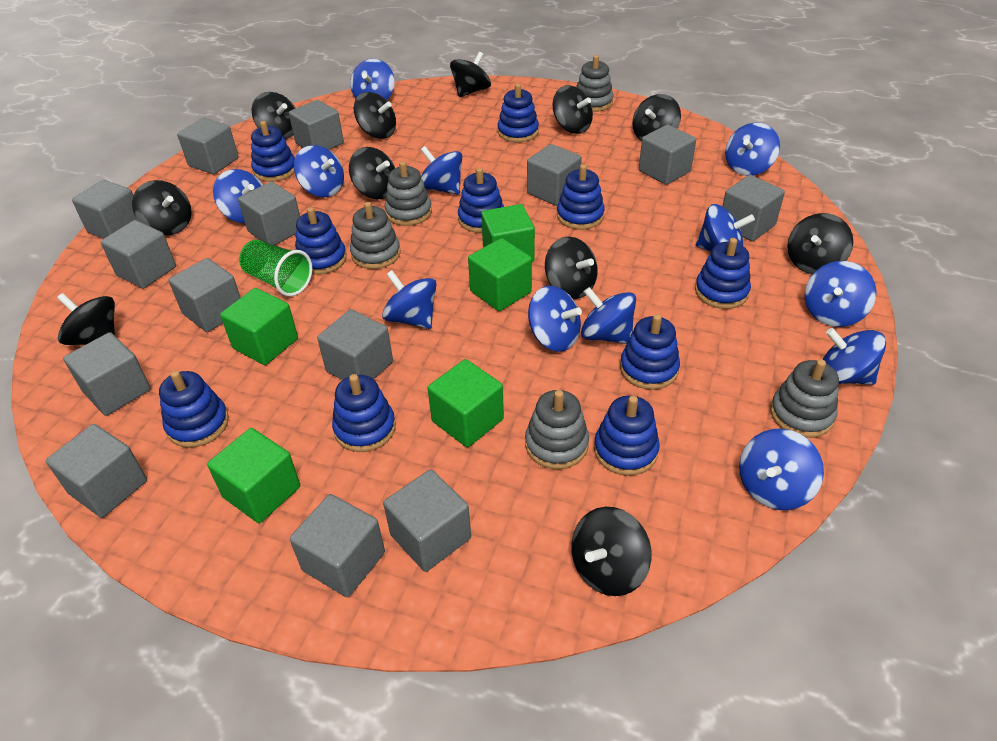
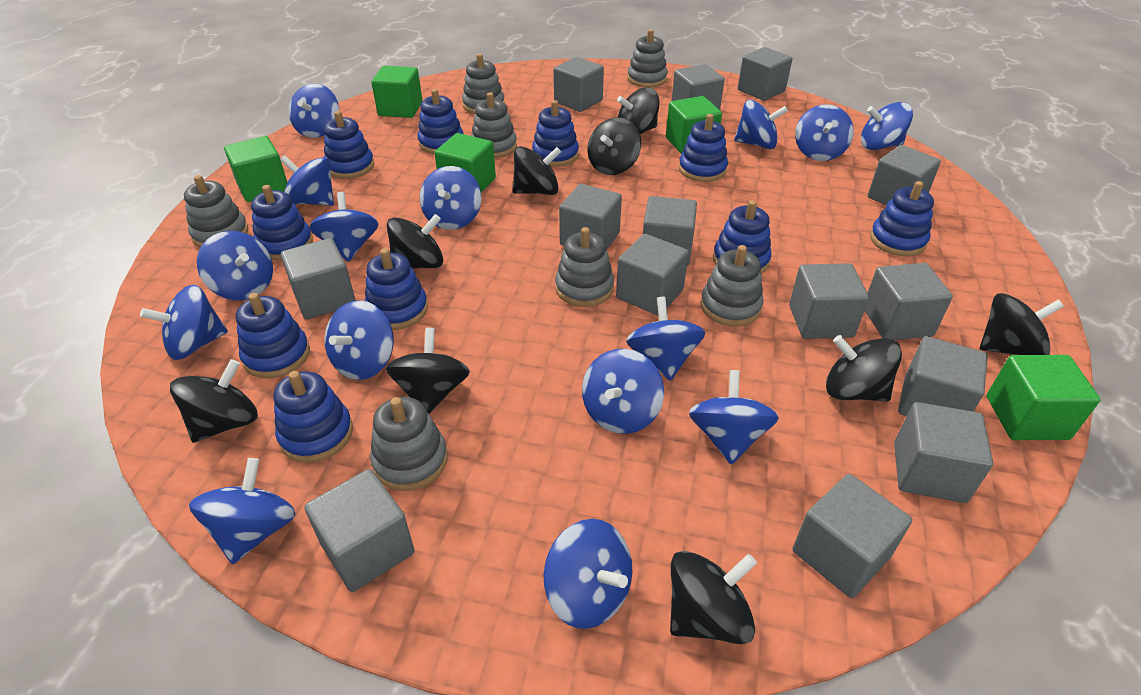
black spinning top: 11 -> 9
blue spinning top: 12 -> 15
green cup: 1 -> 0
grey stacking toy: 5 -> 7

